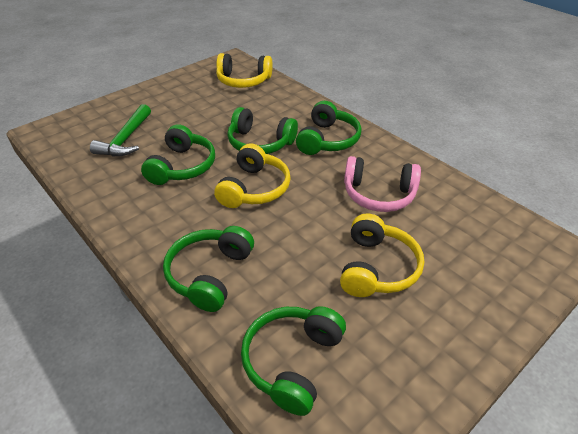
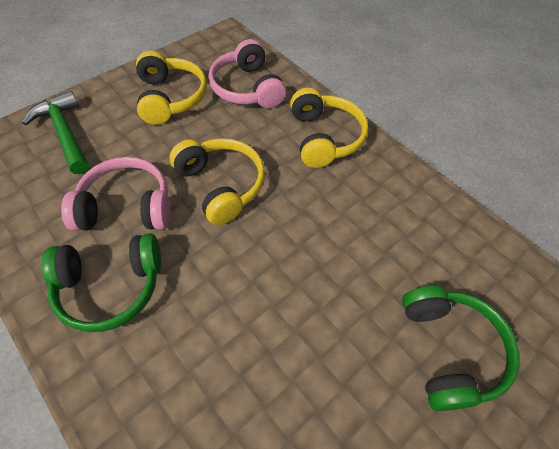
green headphones: 5 -> 2
pink headphones: 1 -> 2

